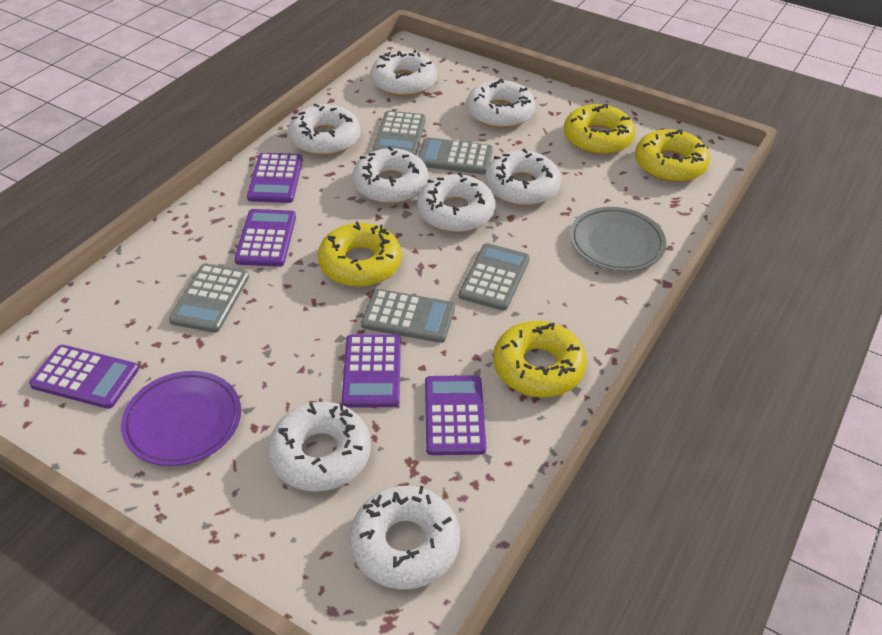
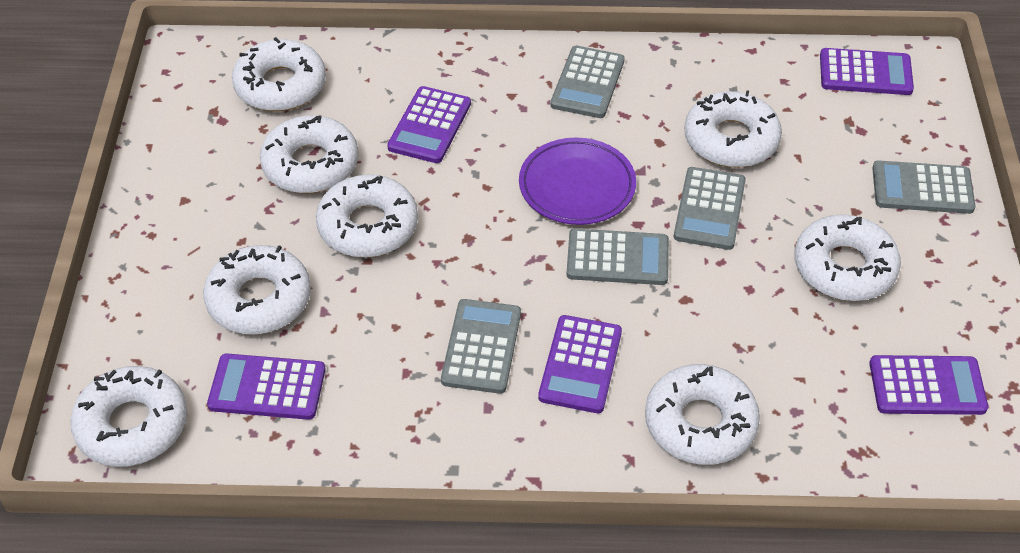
grey plate: 1 -> 0
yellow donut: 4 -> 0

